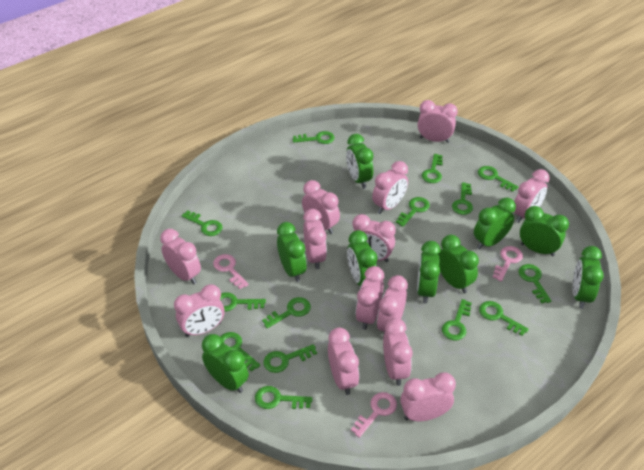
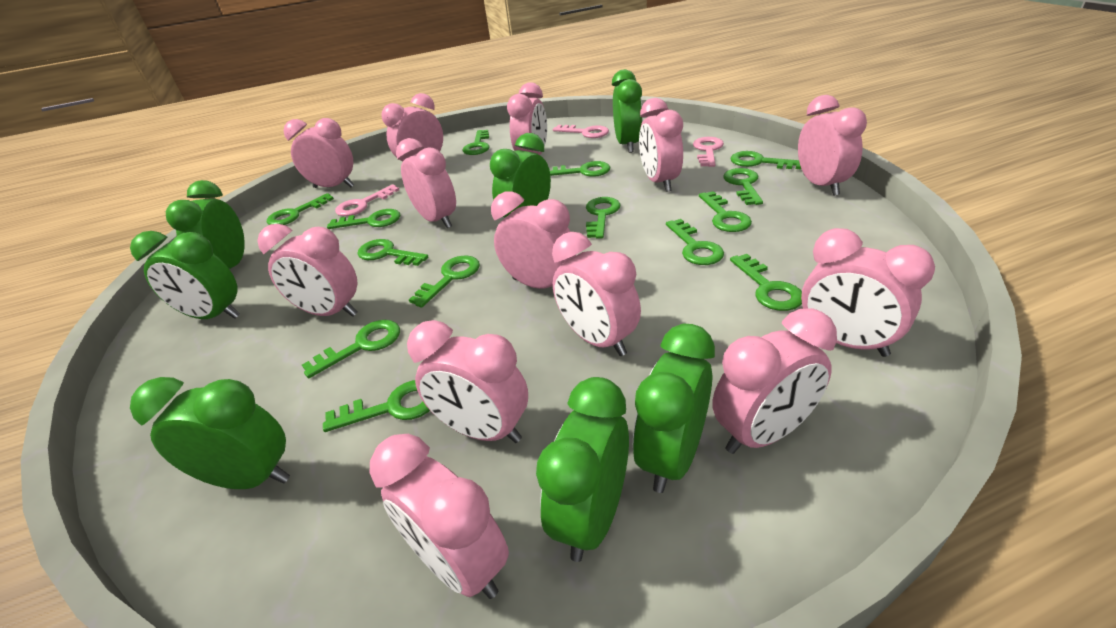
green clock: 9 -> 7

